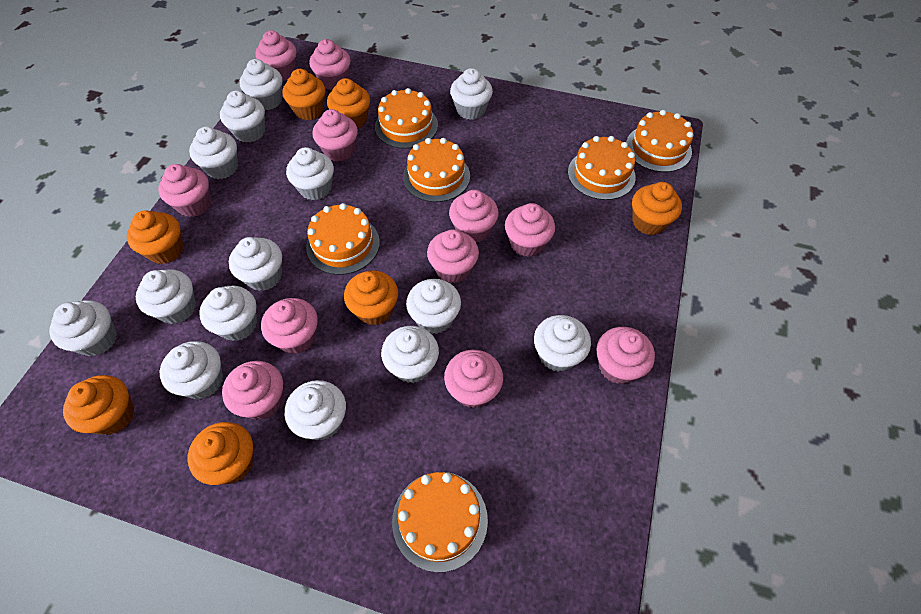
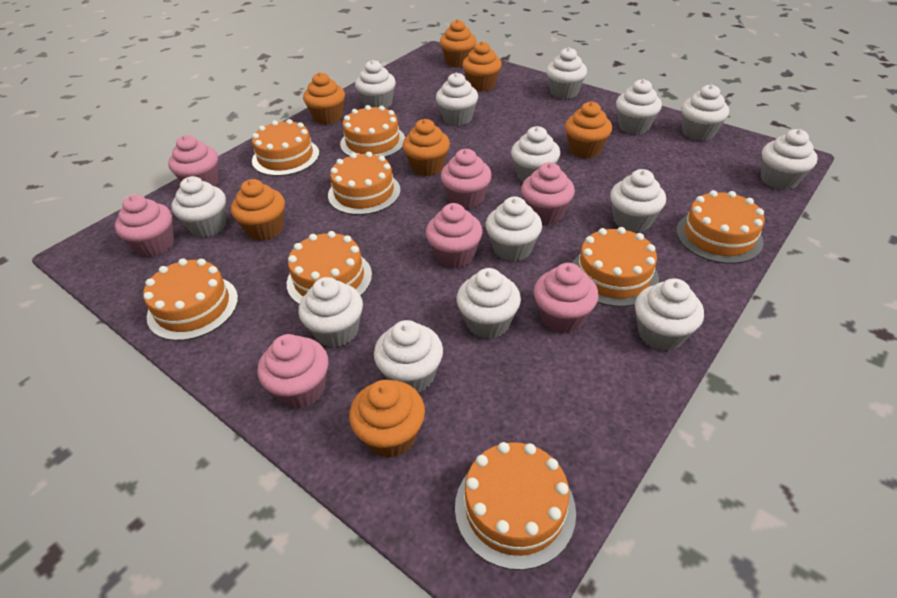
orange cake: 6 -> 8
pink cupcake: 11 -> 7

